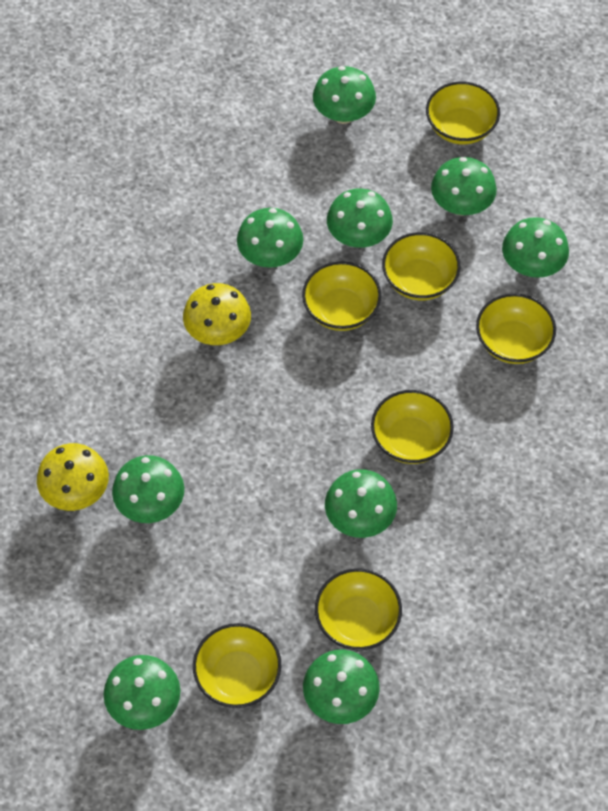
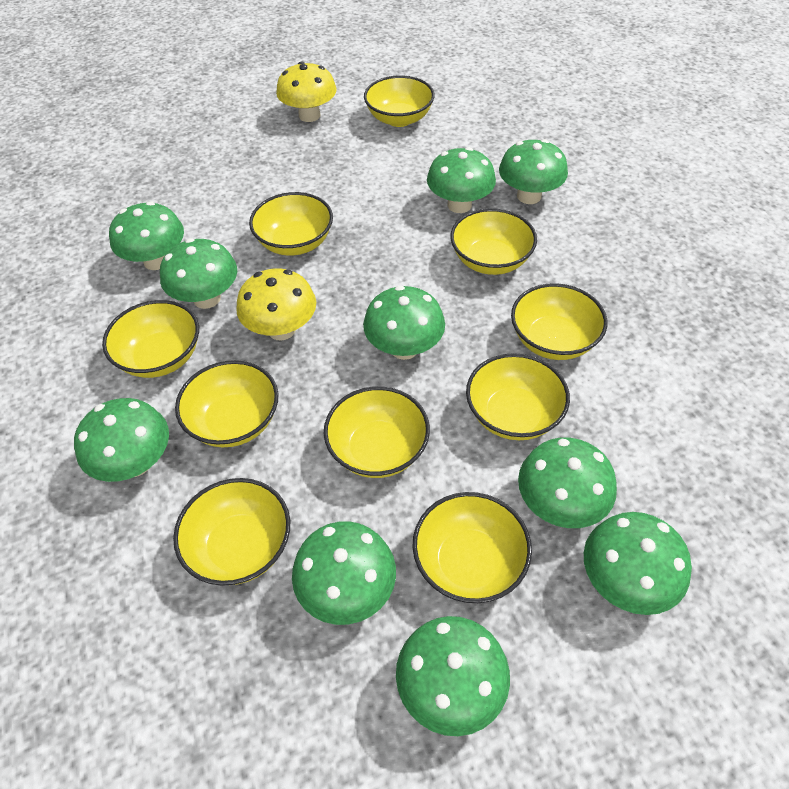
green mushroom: 9 -> 10
yellow bowl: 7 -> 10

